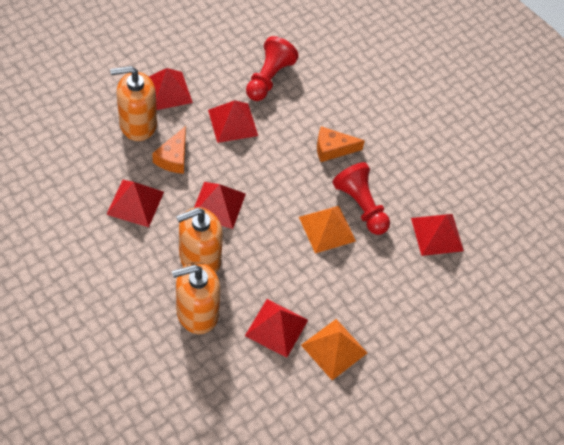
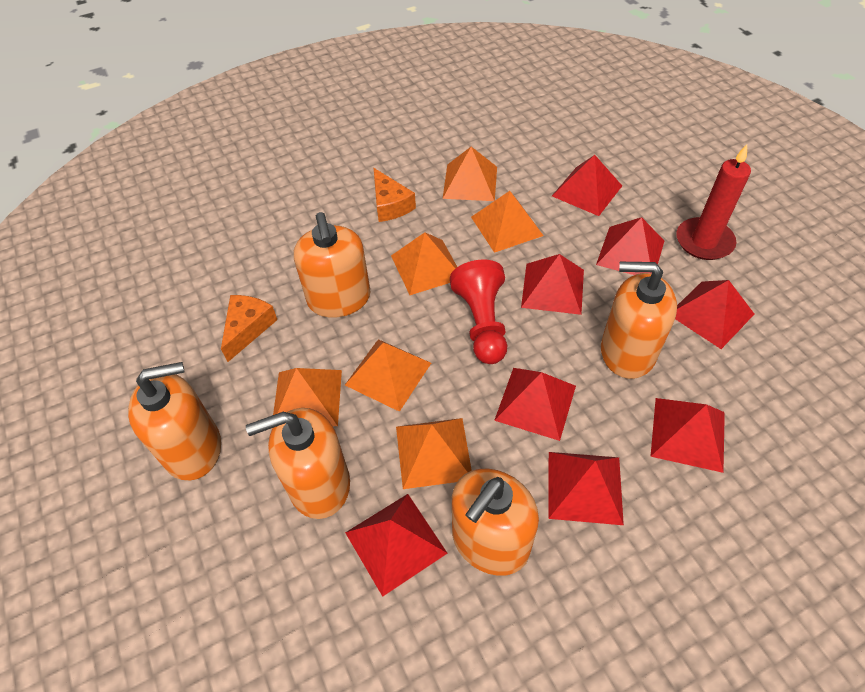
orange pyramid: 2 -> 6
orange soap dispenser: 3 -> 5
red candle: 0 -> 1
red pawn: 2 -> 1
red pyramid: 6 -> 8

